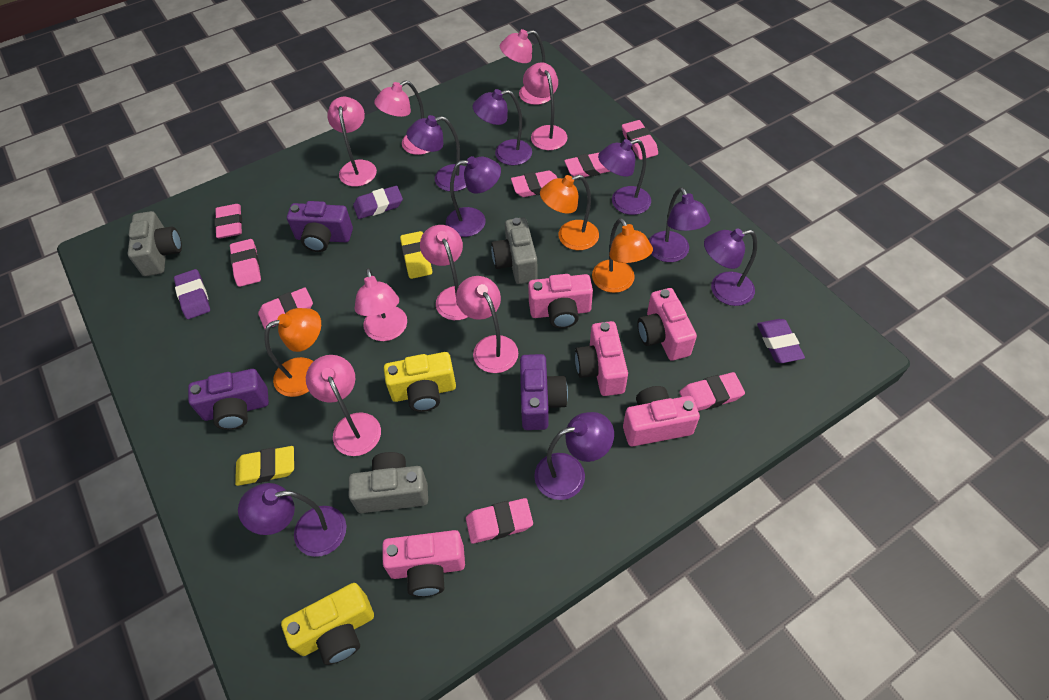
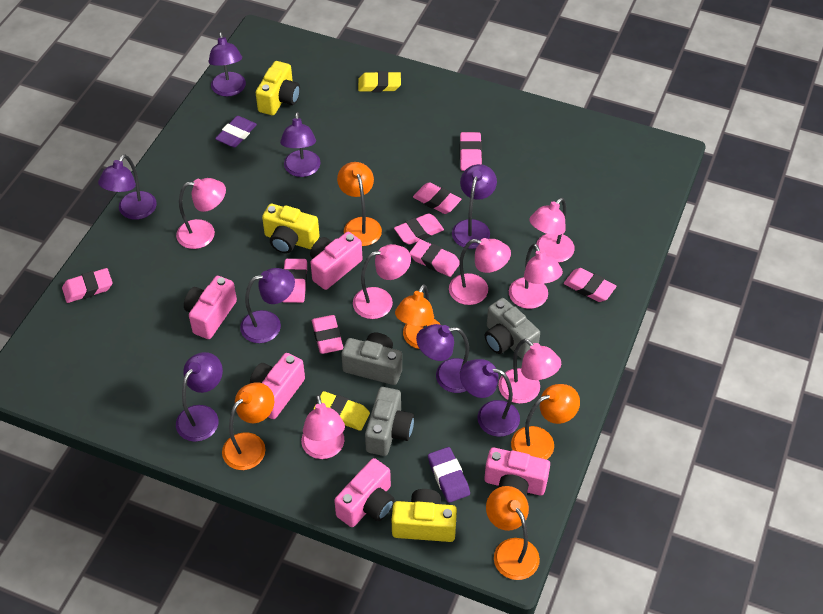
orange lamp: 3 -> 5
pink lamp: 8 -> 7
purple camera: 3 -> 0
purple eraser: 3 -> 2
yellow camera: 2 -> 3

